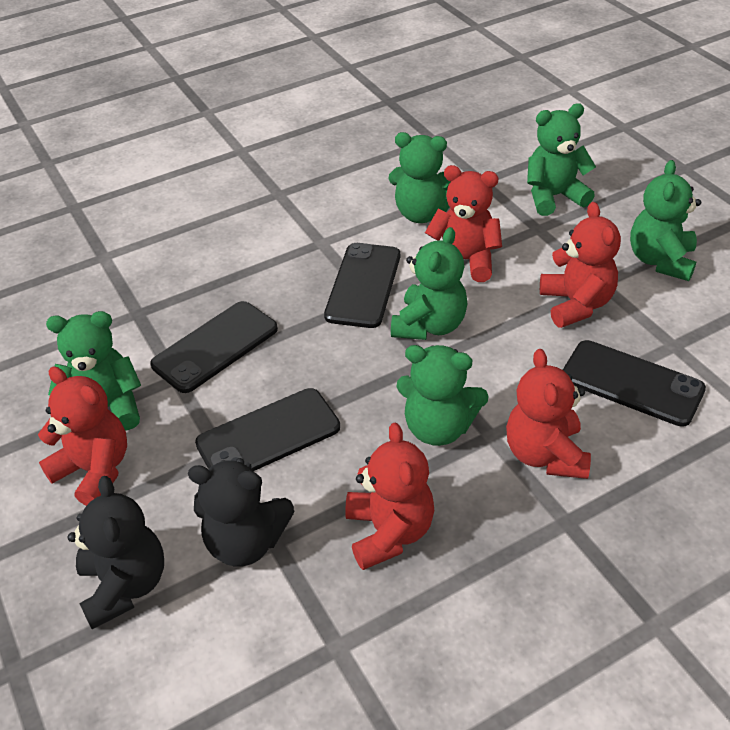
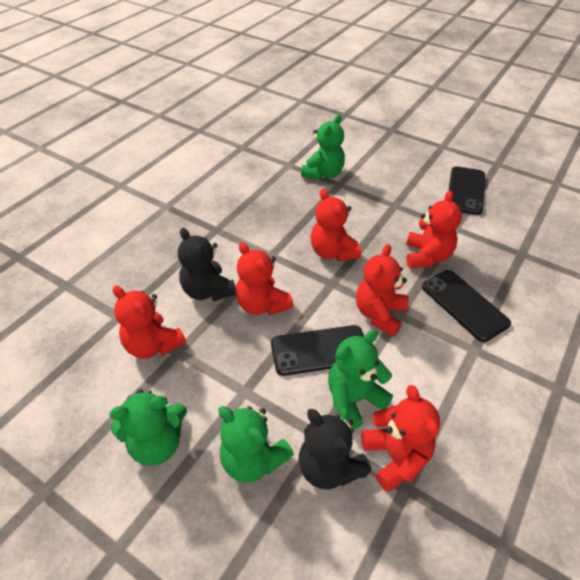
black phone: 4 -> 3
green teddy bear: 6 -> 4
red teddy bear: 5 -> 6

